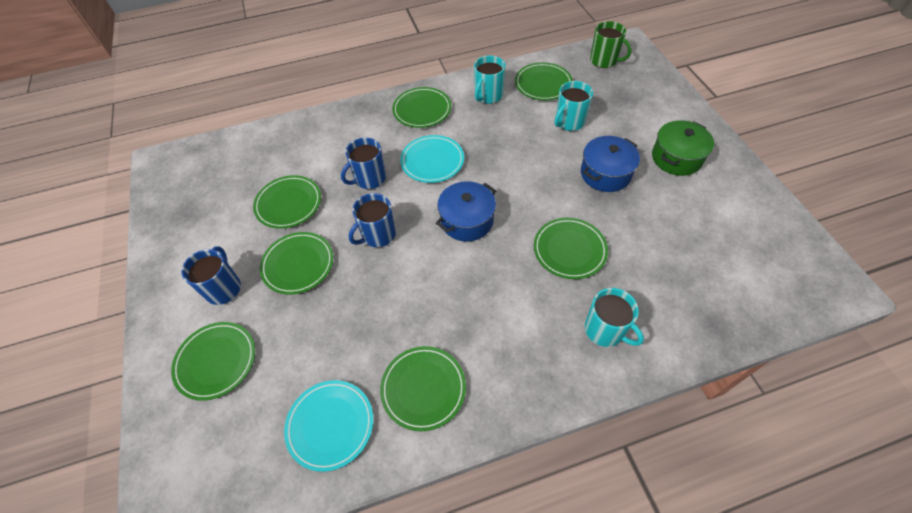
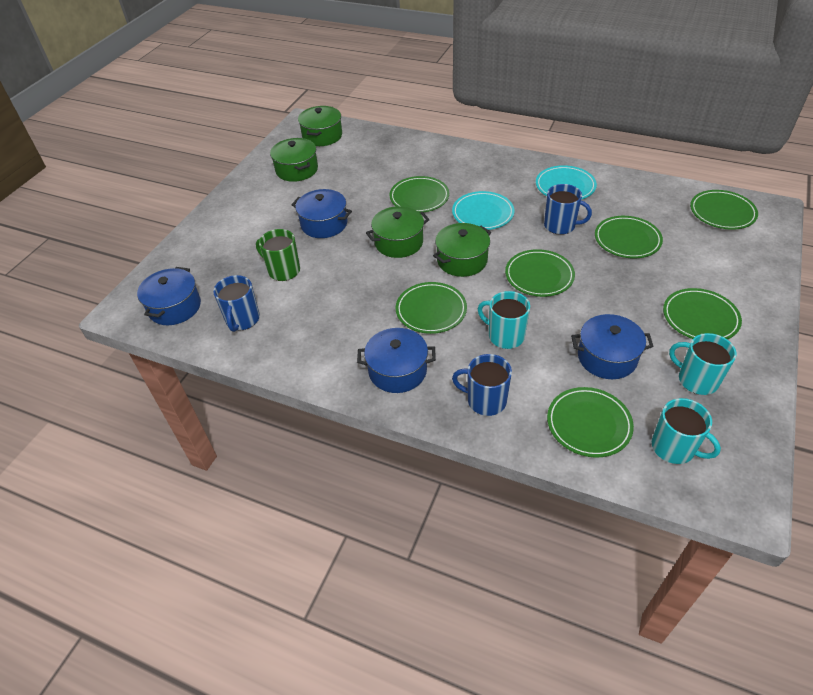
blue pot: 2 -> 4
green pot: 1 -> 4

